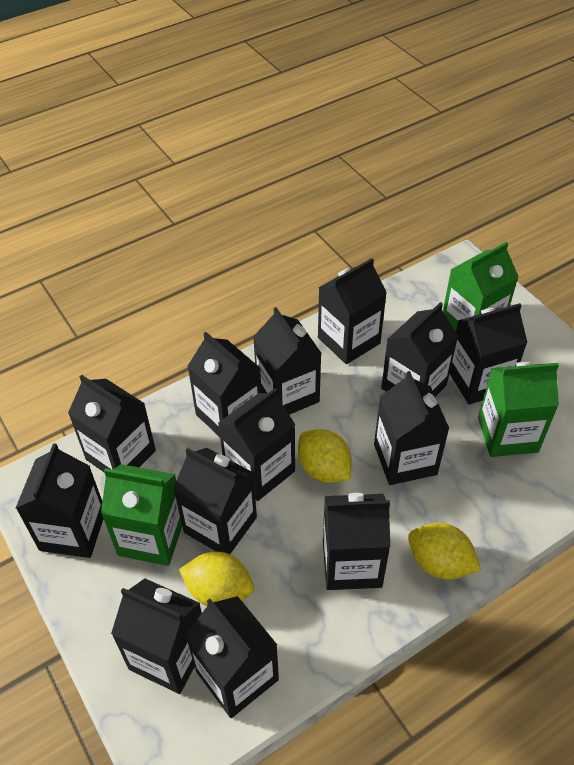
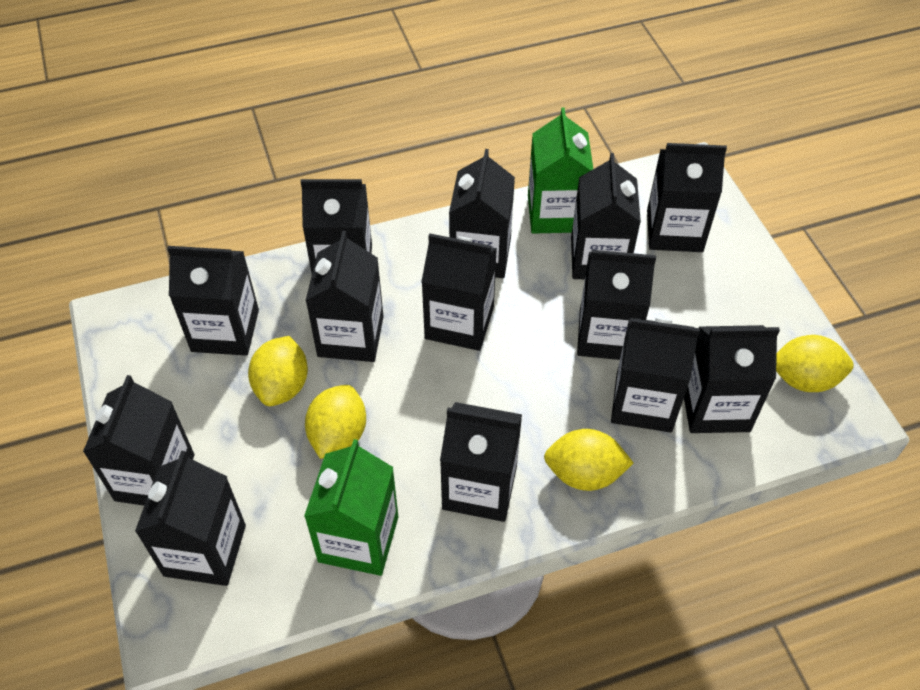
green carton: 3 -> 2
yellow lemon: 3 -> 4

